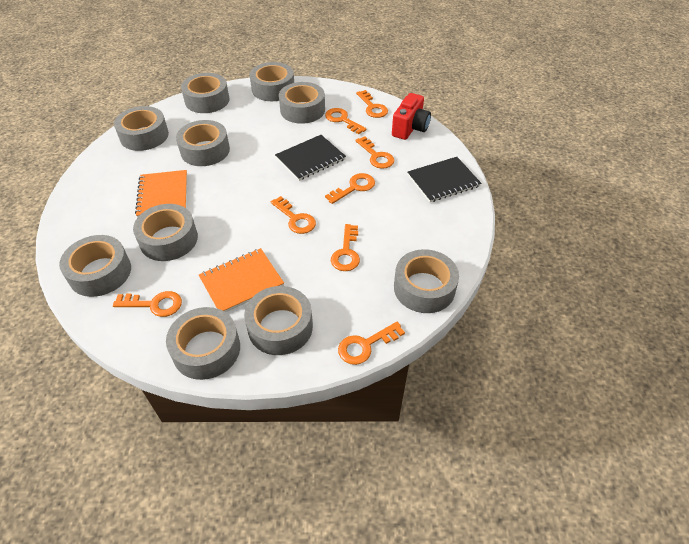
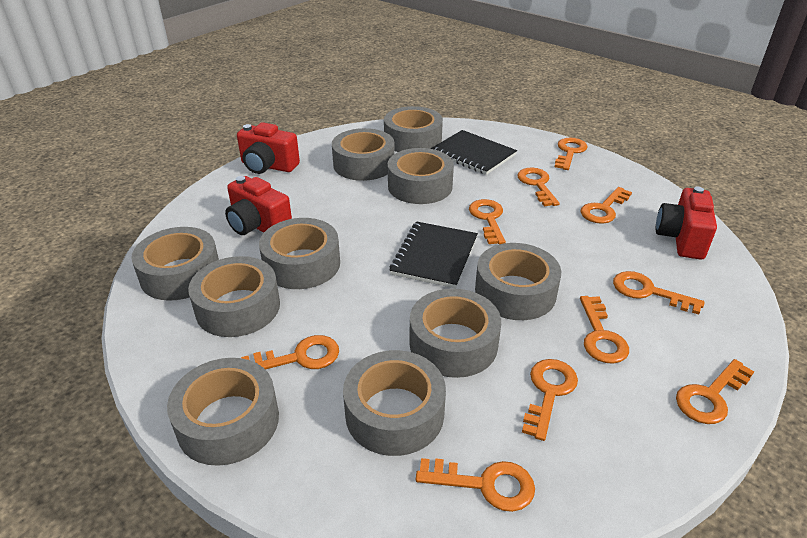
orange key: 8 -> 10
orange notebook: 2 -> 0
red camera: 1 -> 3

